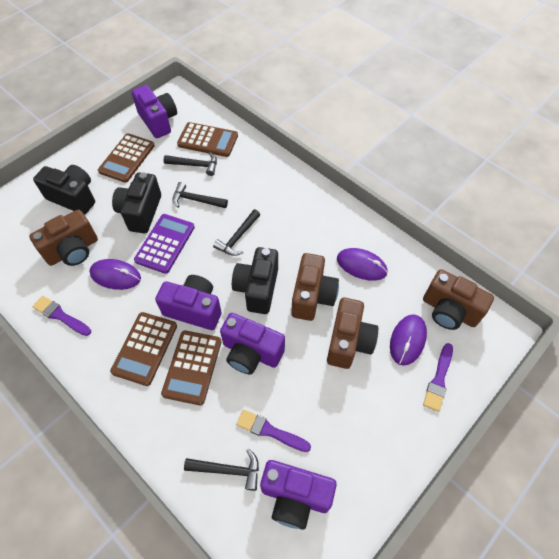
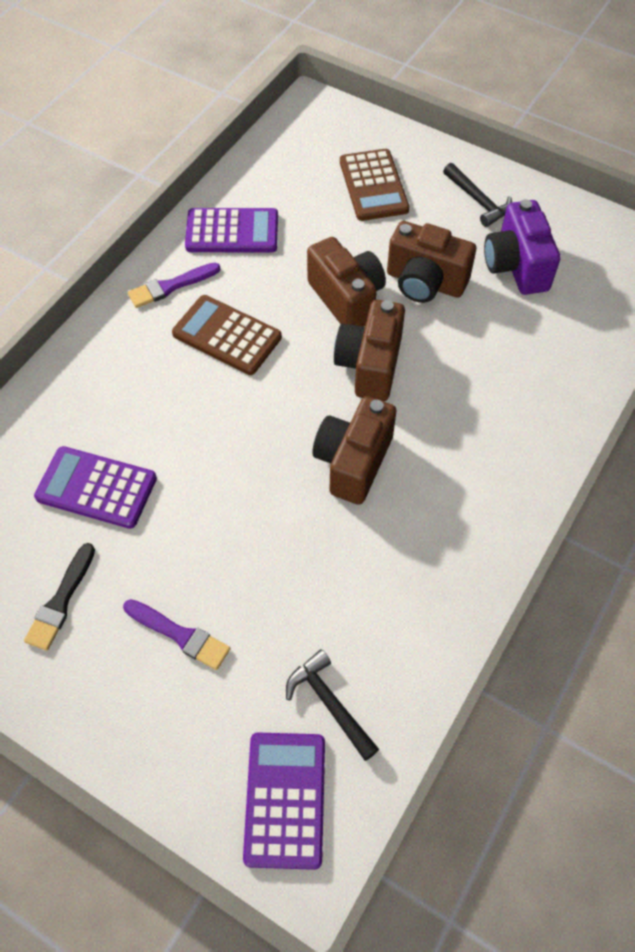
black brush: 0 -> 1
black camera: 3 -> 0
black hammer: 4 -> 2
brown calculator: 4 -> 2
purple brush: 3 -> 2
purple calculator: 1 -> 3
purple camera: 4 -> 1
purple mouse: 3 -> 0

